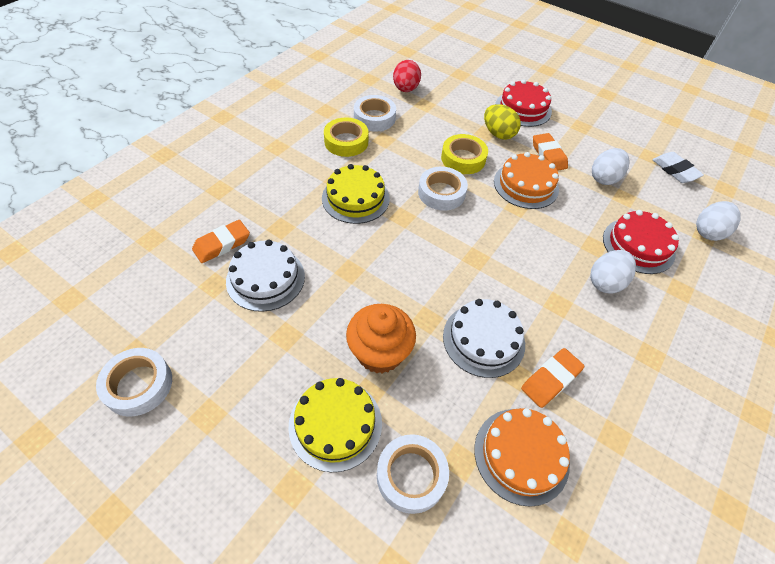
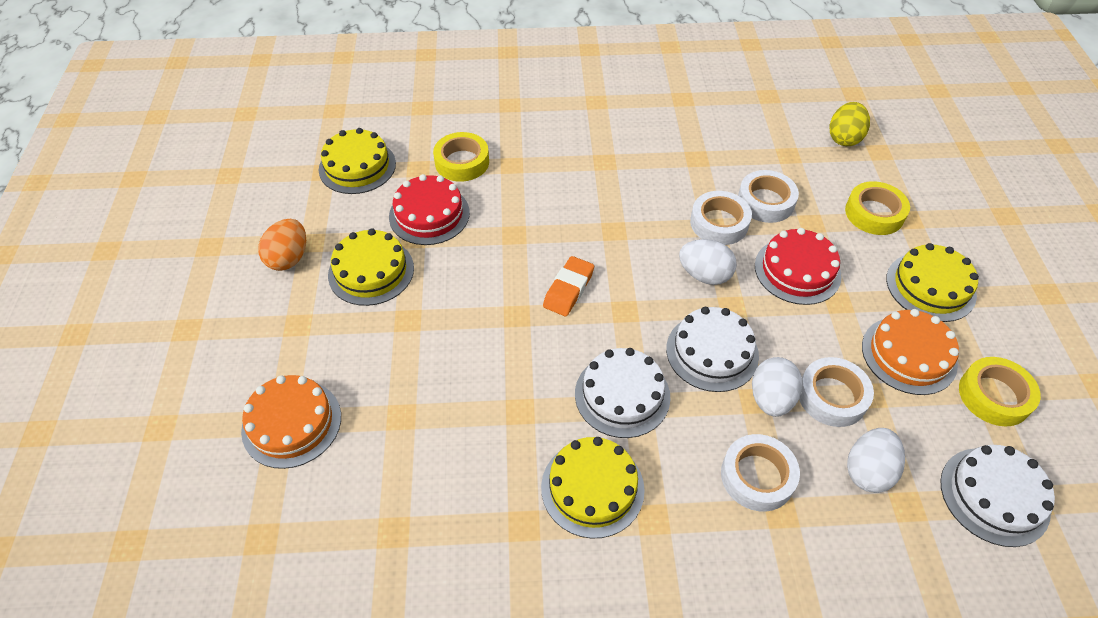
orange cupcake: 1 -> 0
orange egg: 0 -> 1
orange eraser: 3 -> 1
red egg: 1 -> 0
white cake: 2 -> 3
white eraser: 1 -> 0
yellow cake: 2 -> 4
yellow tape: 2 -> 3

